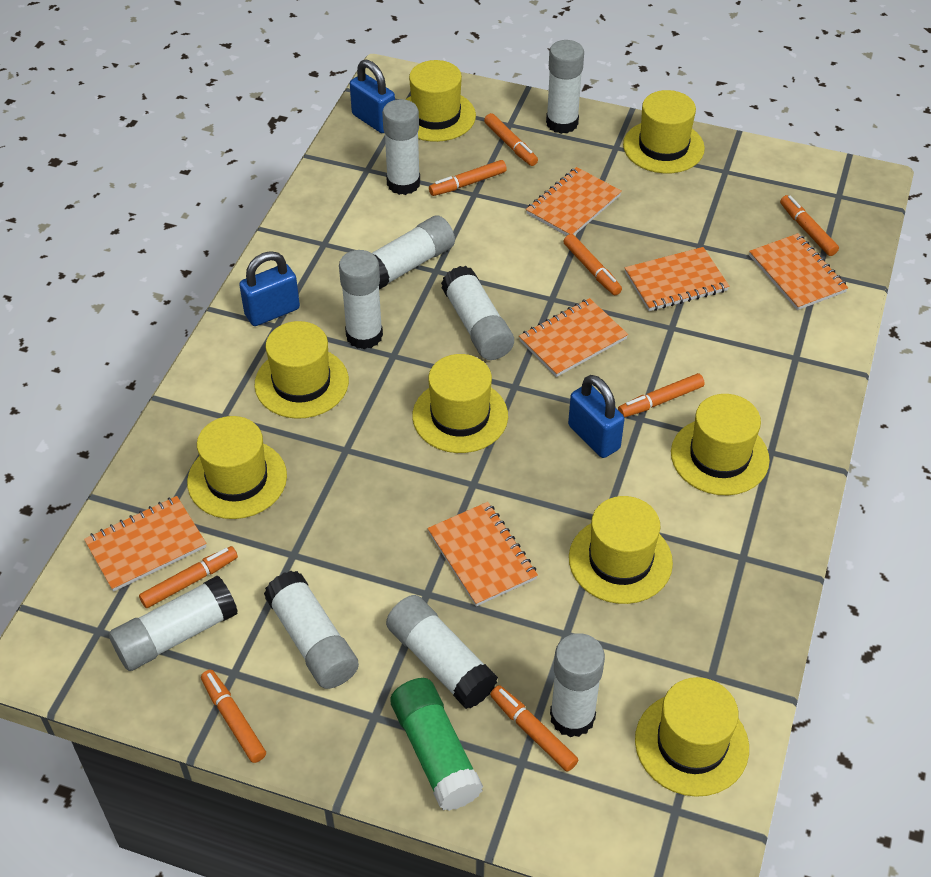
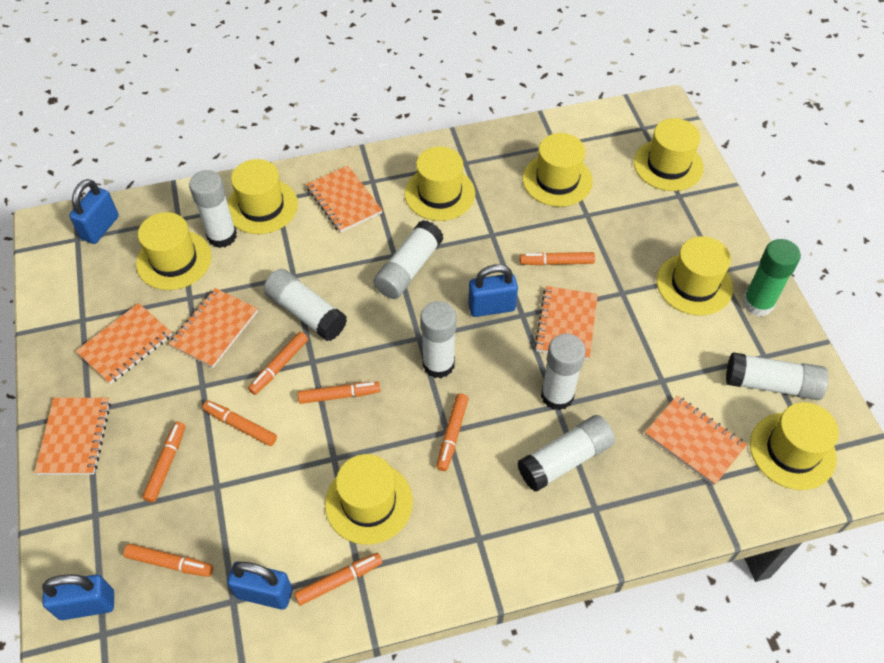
blue padlock: 3 -> 4
white glue stick: 9 -> 7

